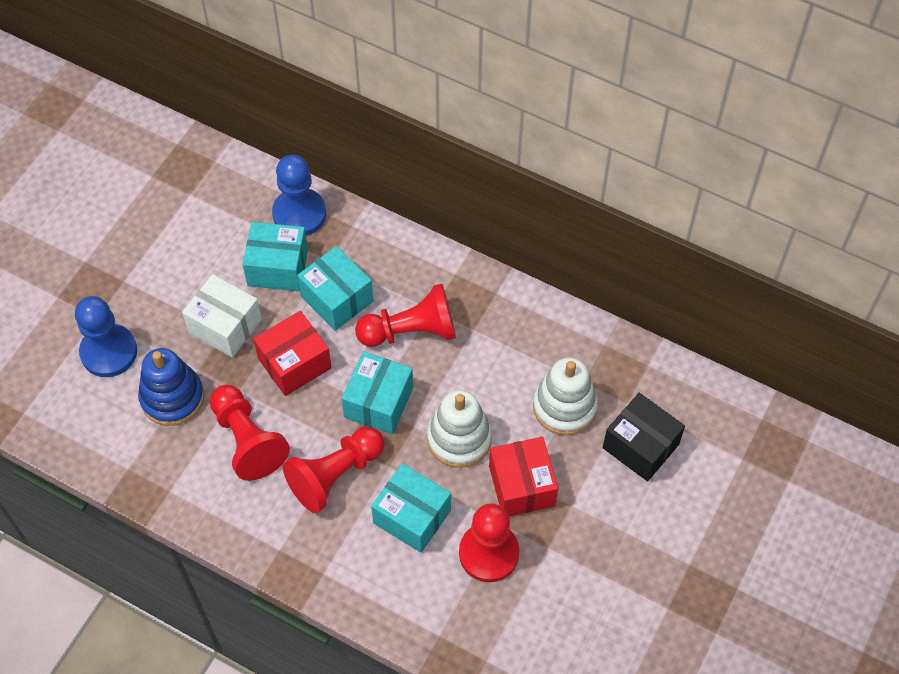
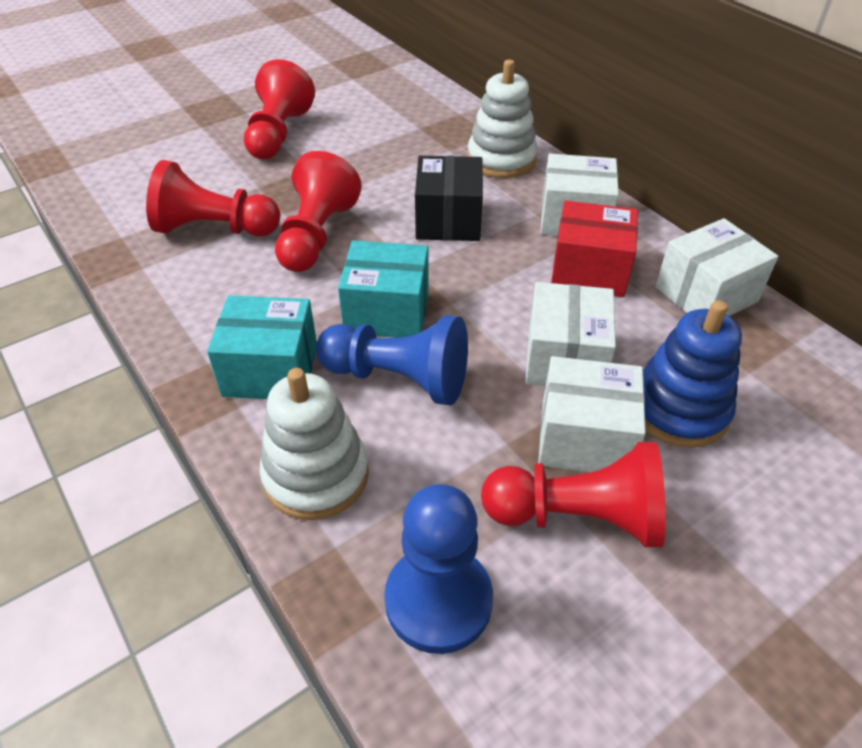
red box: 2 -> 1
turquoise box: 4 -> 2
white box: 1 -> 4

